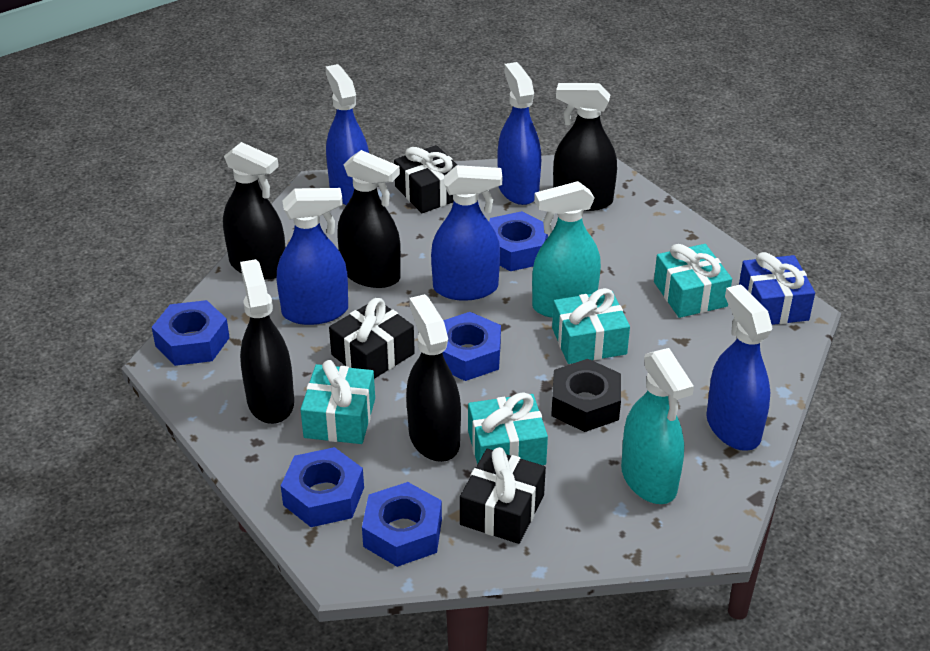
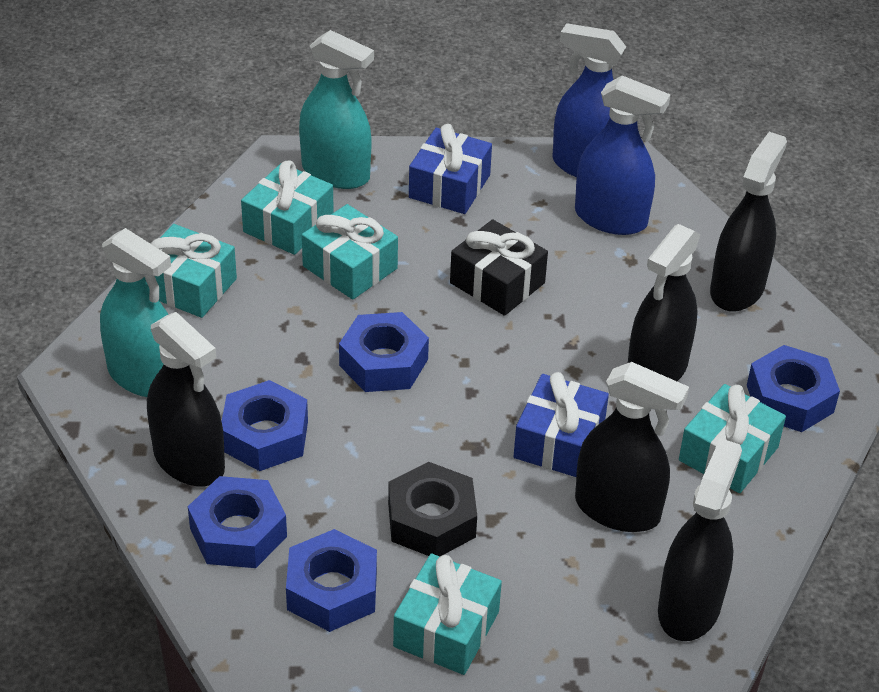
black gift: 3 -> 1
blue gift: 1 -> 2
blue spray bottle: 5 -> 2
turquoise gift: 4 -> 5

